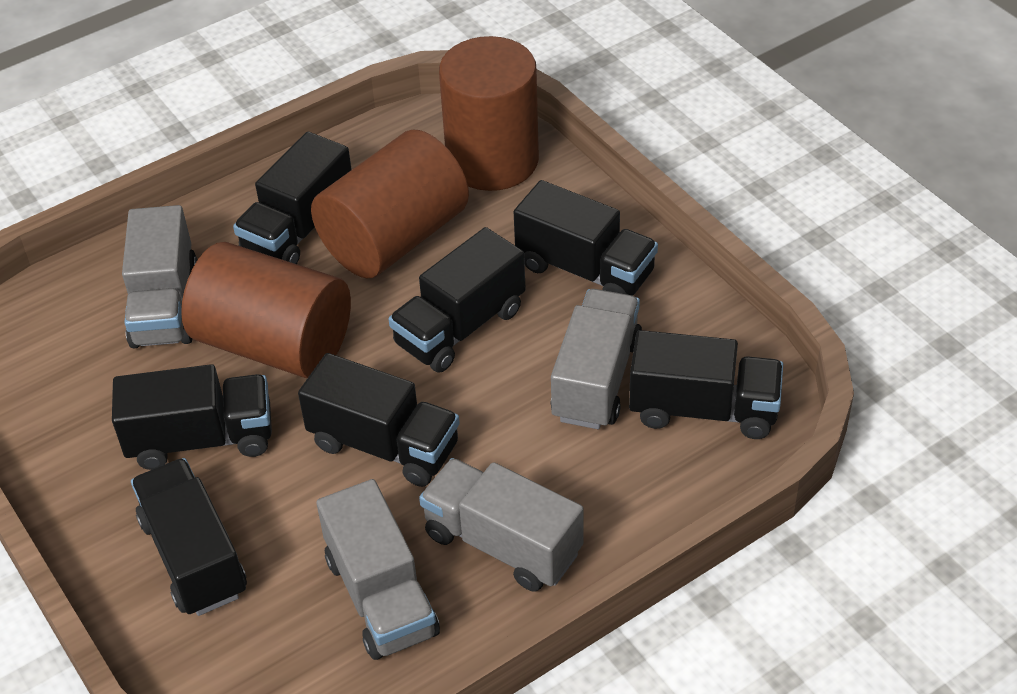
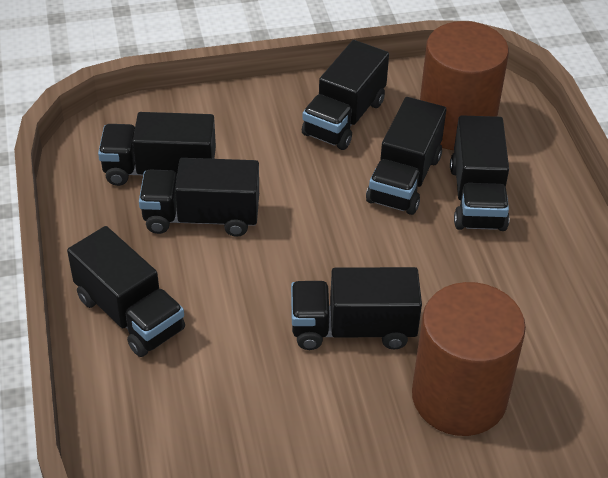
brown cylinder: 3 -> 2
grey truck: 4 -> 0

